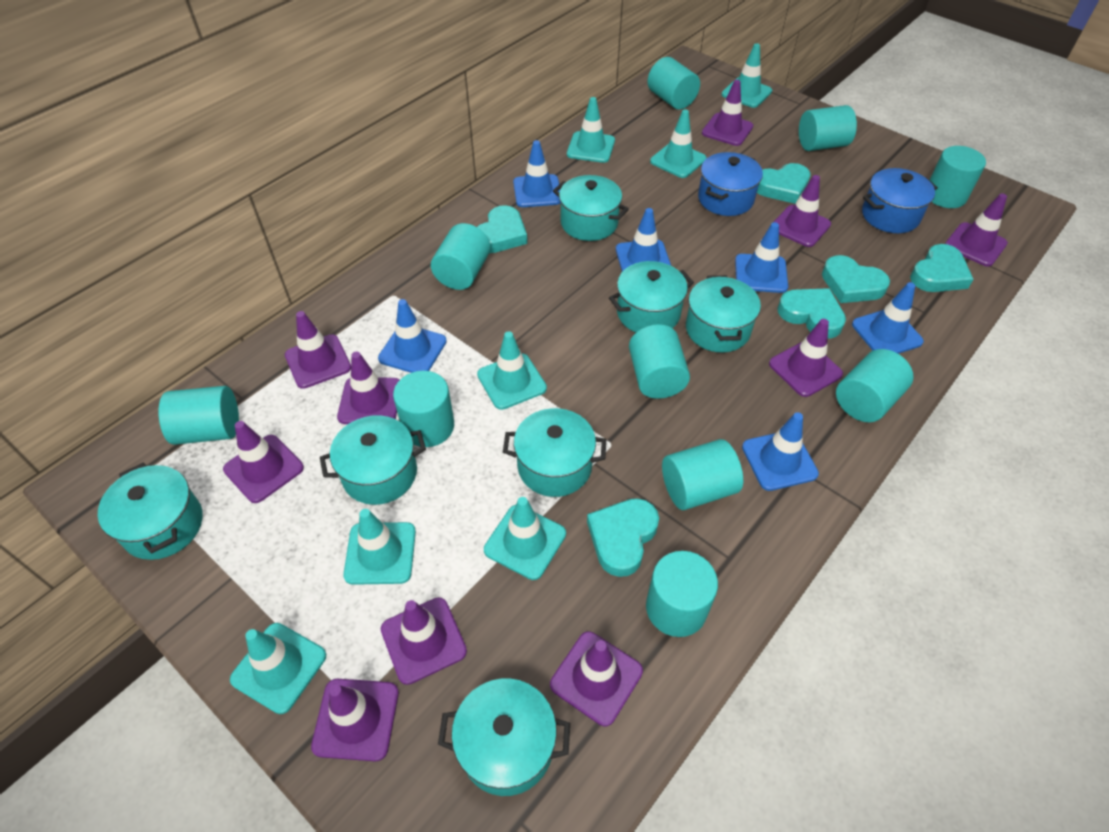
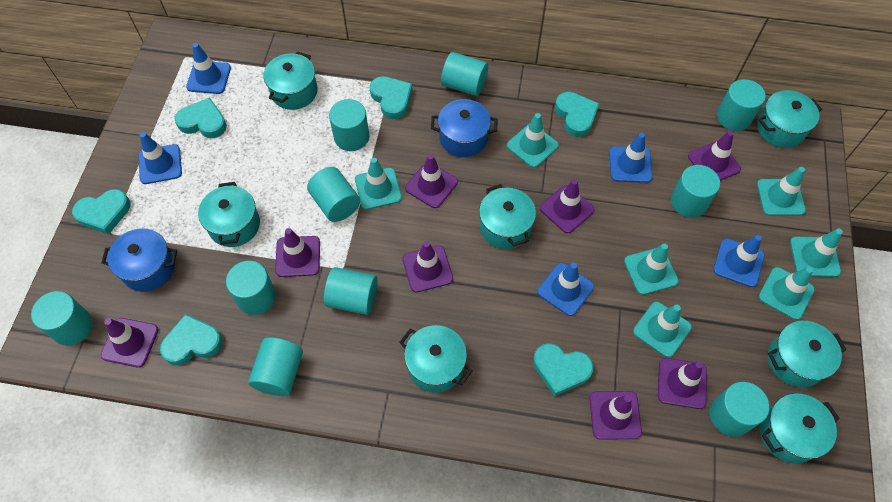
blue traffic cone: 6 -> 5
purple traffic cone: 10 -> 8

